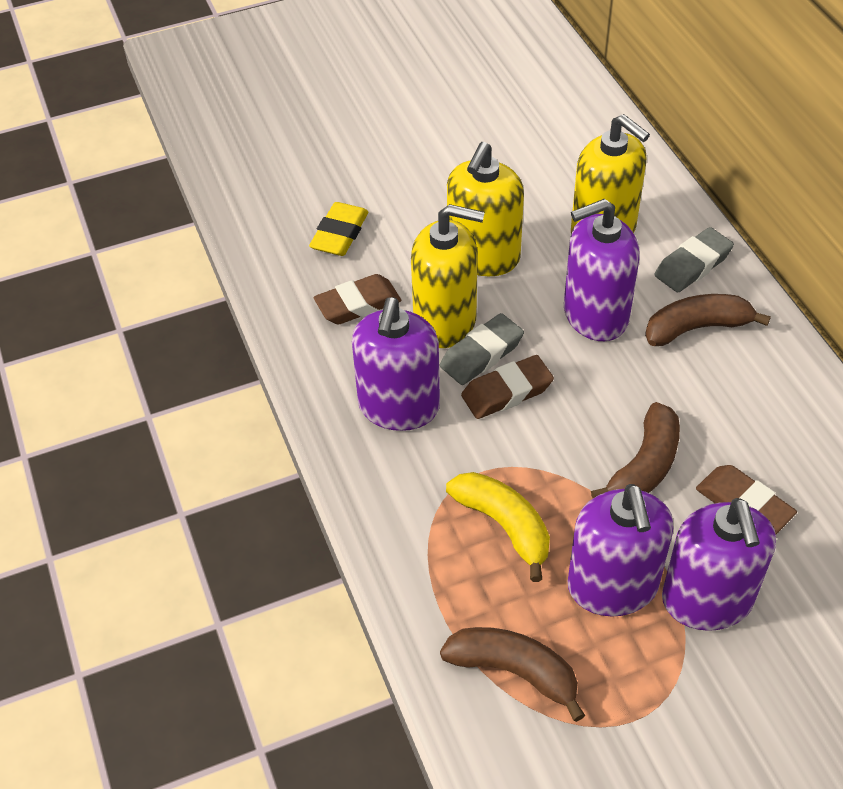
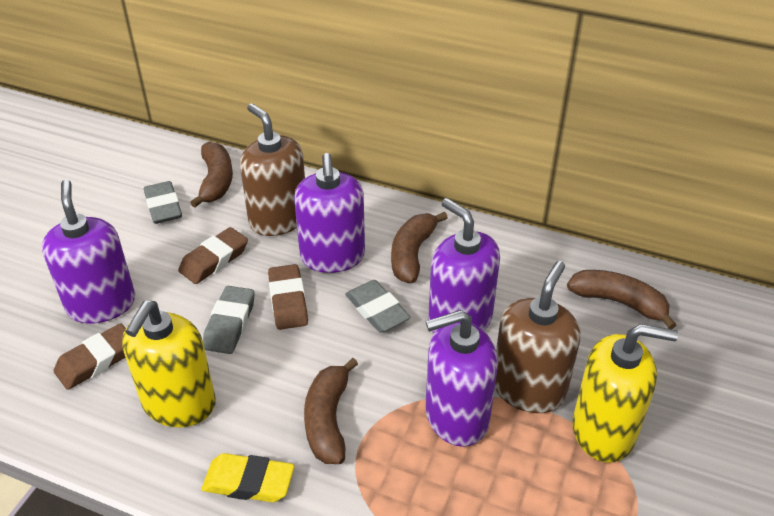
brown banana: 3 -> 4
brown soap dispenser: 0 -> 2
grey eraser: 2 -> 3
yellow banana: 1 -> 0
yellow soap dispenser: 3 -> 2

